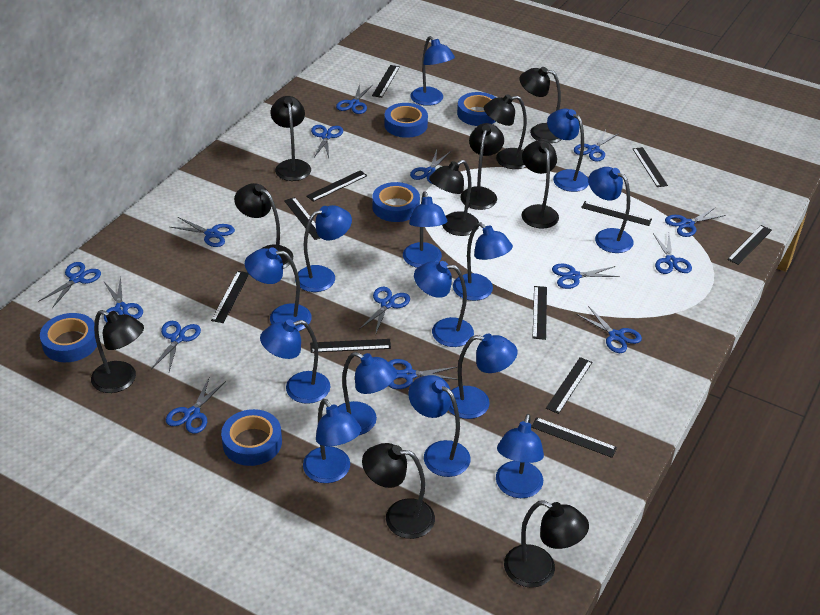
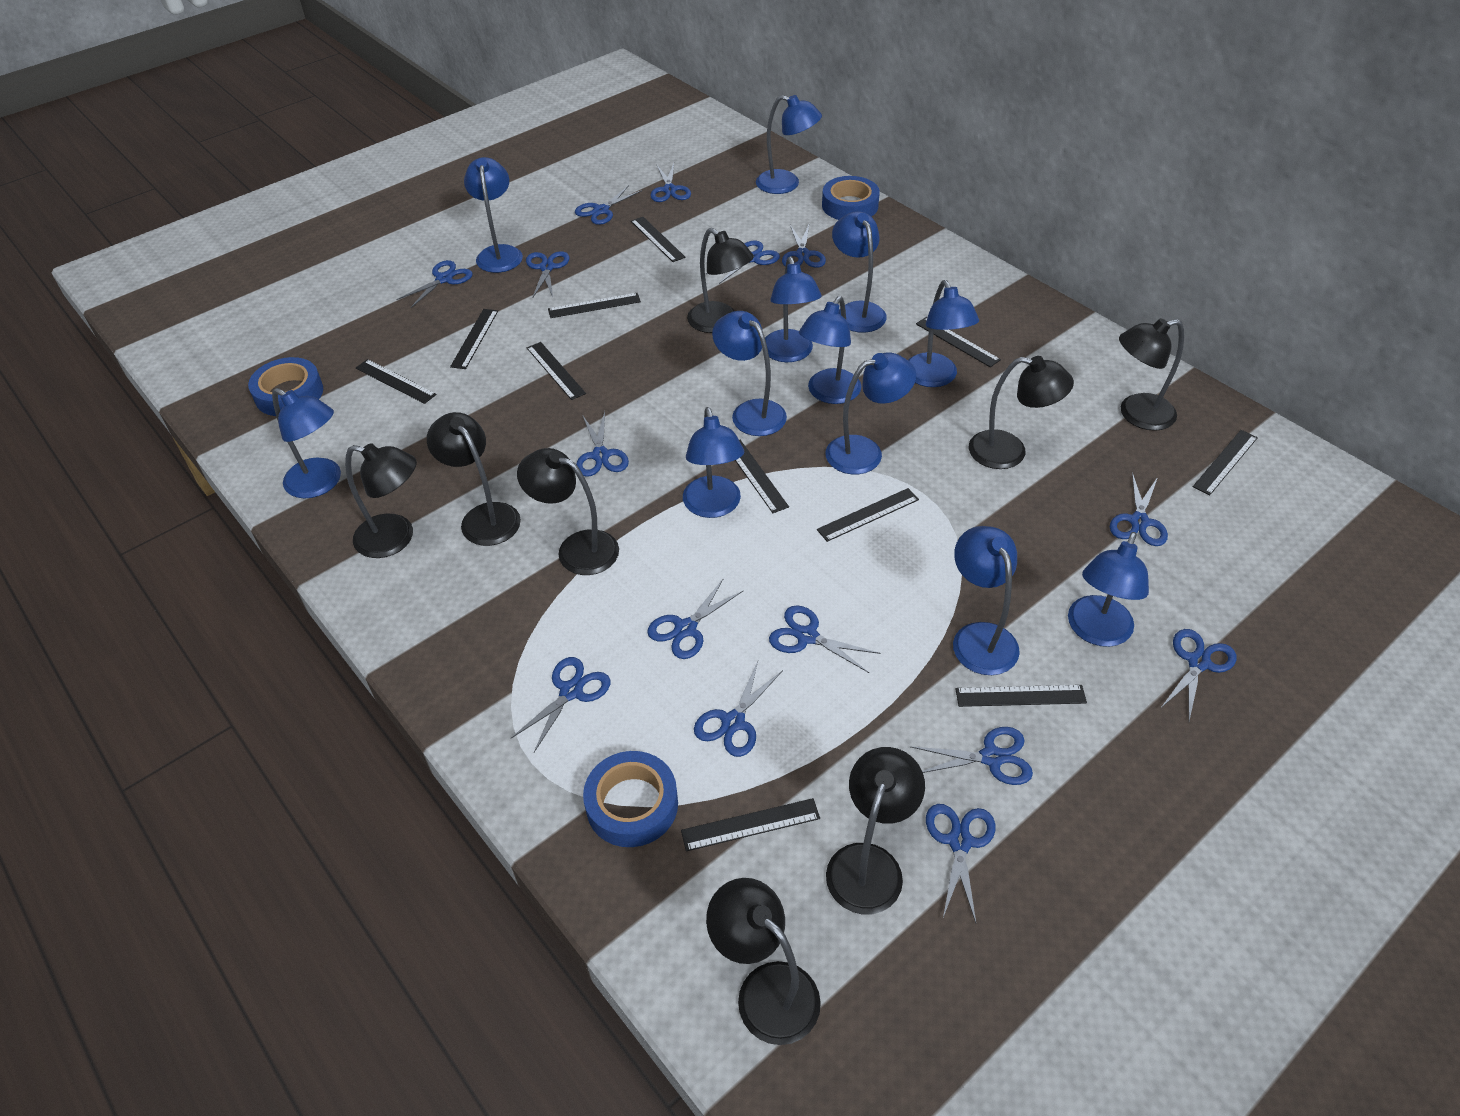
black lamp: 10 -> 8
blue lamp: 14 -> 12
blue tape: 5 -> 3

